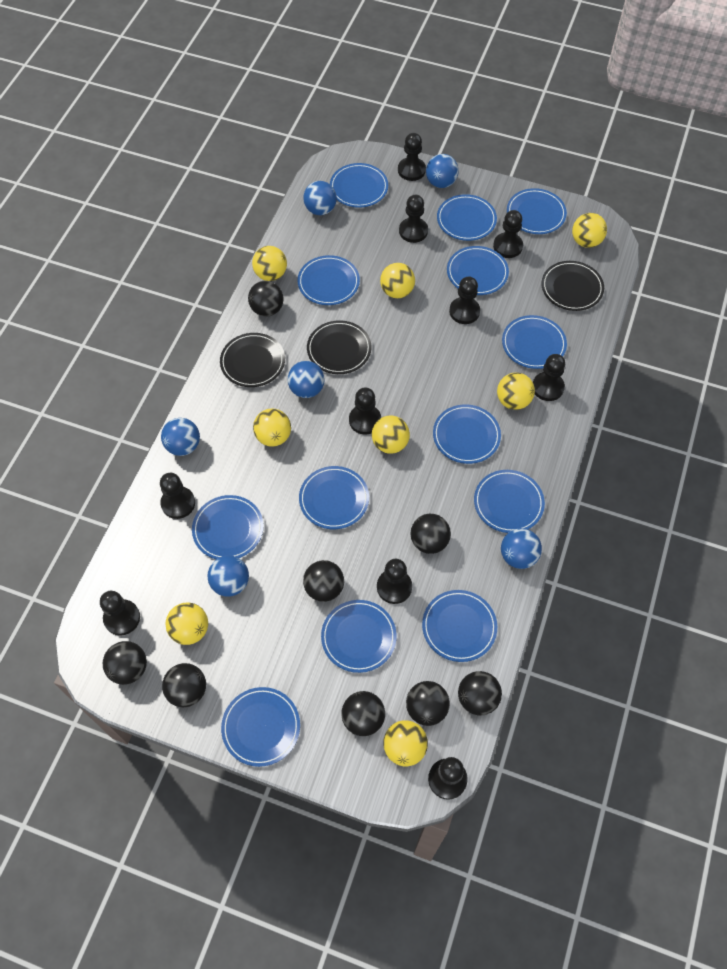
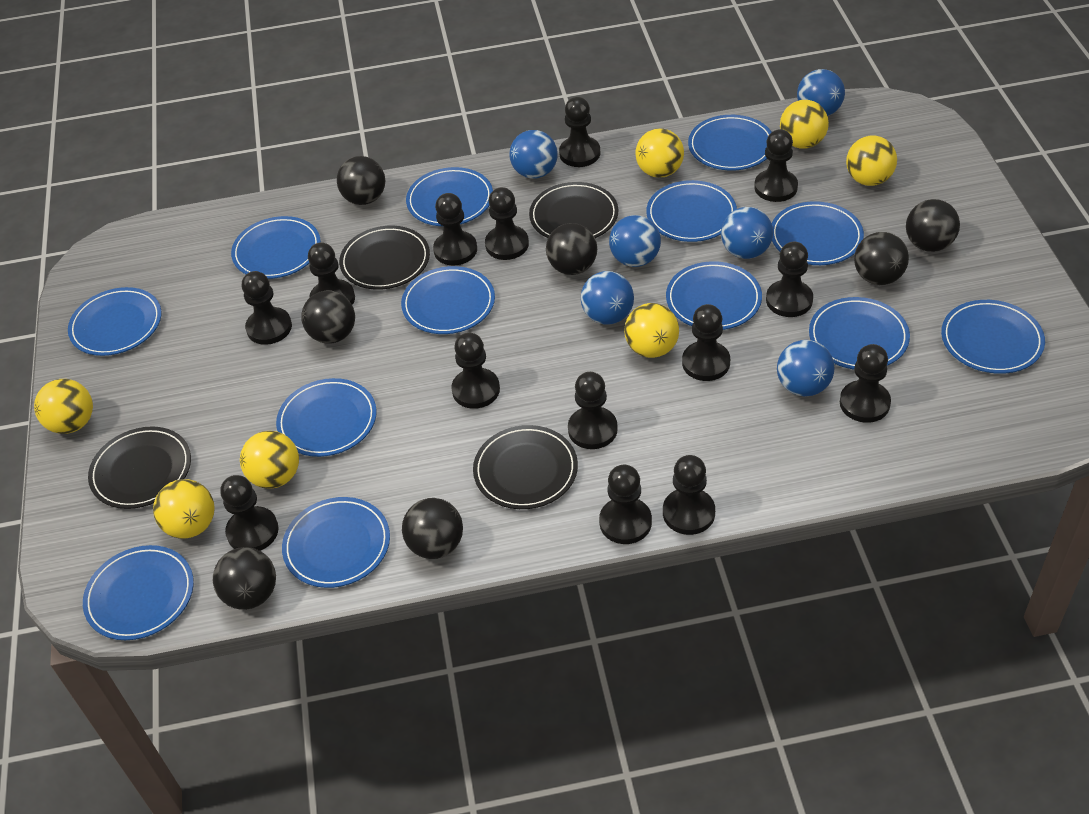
black ball: 8 -> 7
black pawn: 10 -> 14
black plate: 3 -> 4
yellow ball: 8 -> 7

